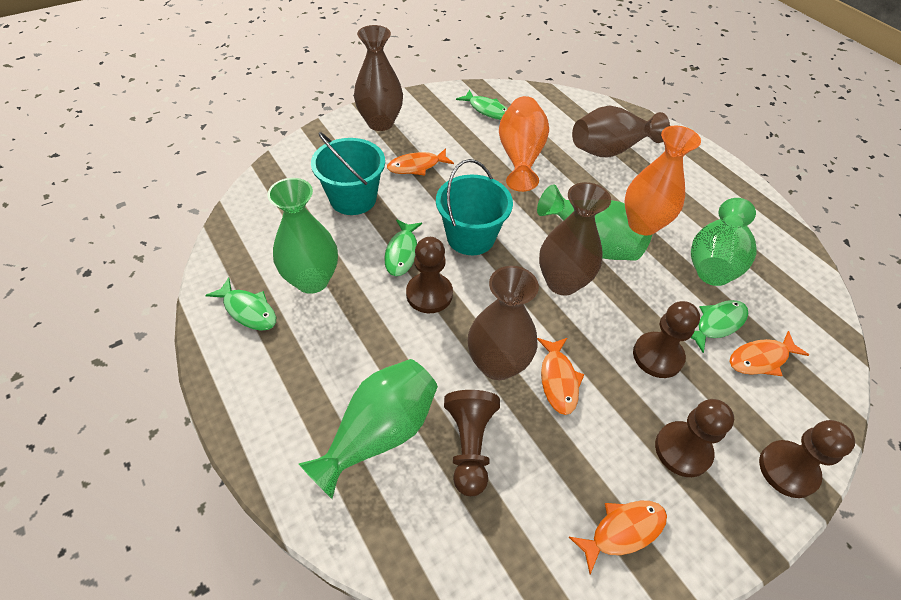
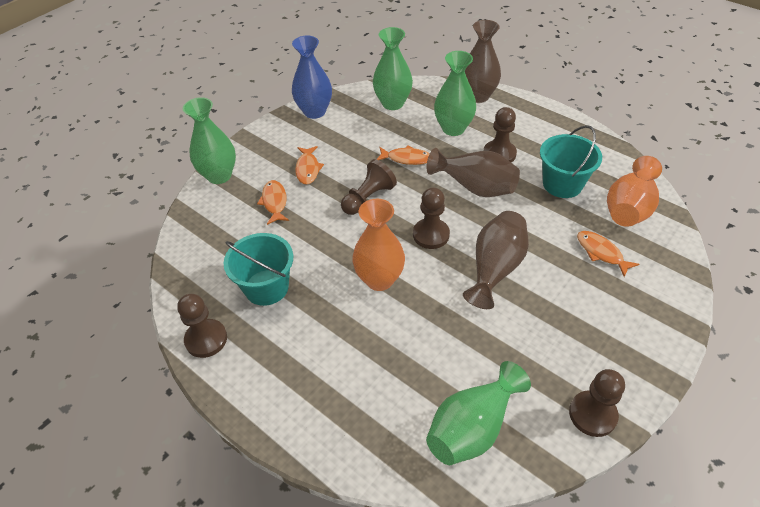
blue vase: 0 -> 1
brown vase: 4 -> 3
green fish: 4 -> 0

